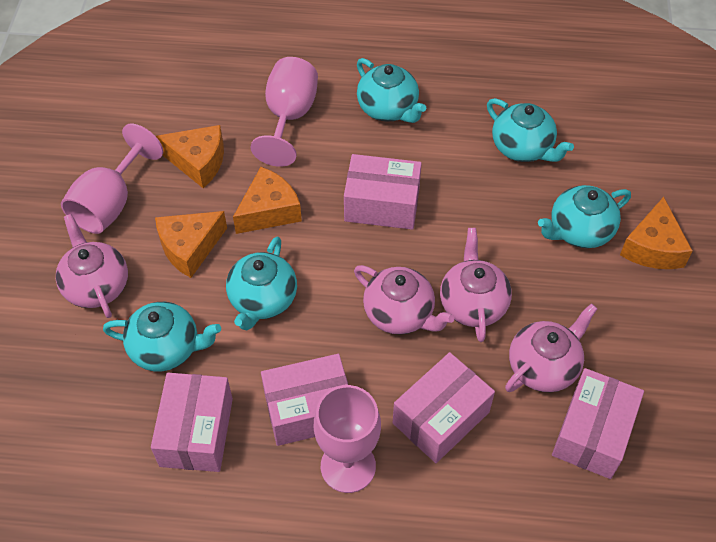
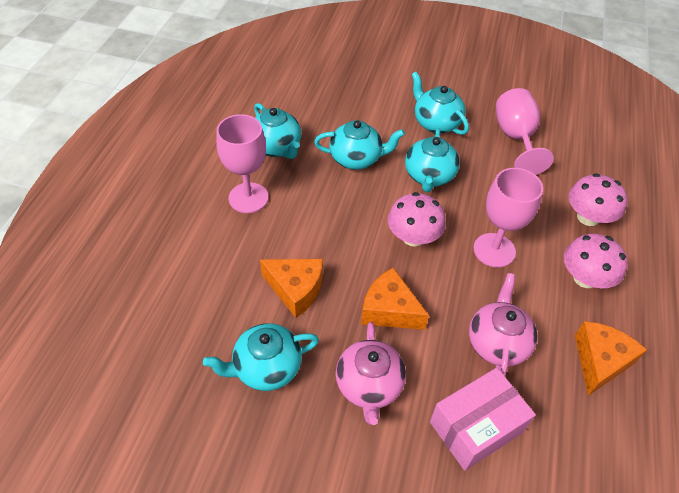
orange cheese: 4 -> 3
pink box: 5 -> 1
pink mushroom: 0 -> 3
pink teapot: 4 -> 2

